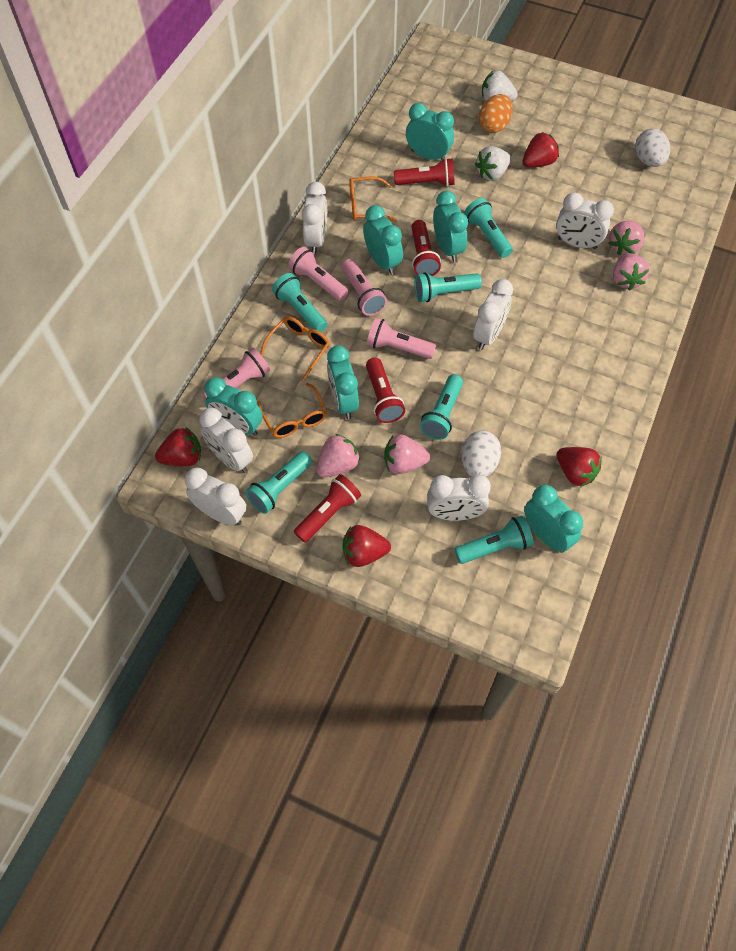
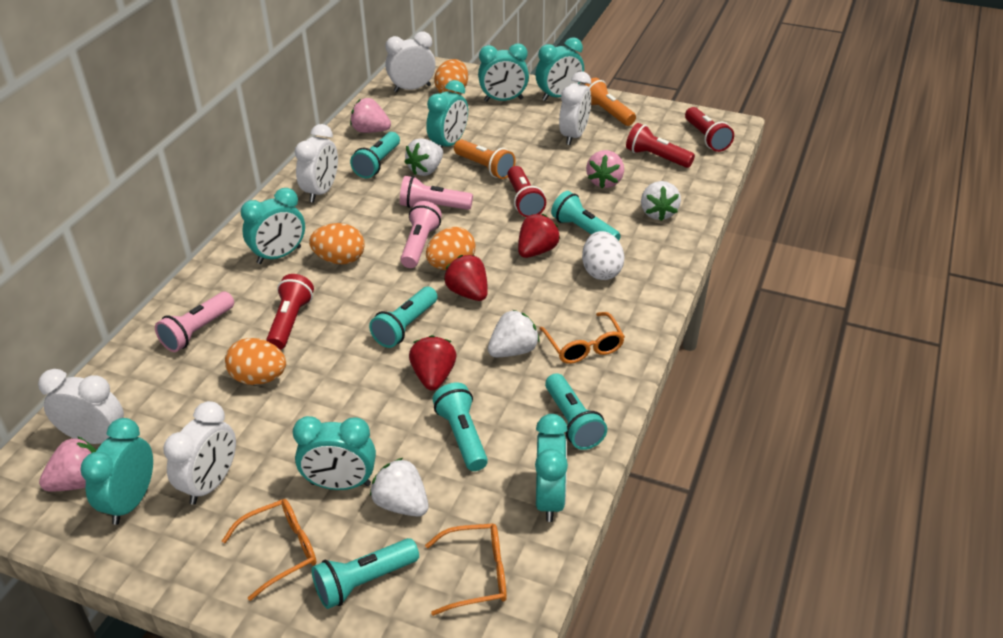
orange egg: 1 -> 4
orange flashlight: 0 -> 2
pink flashlight: 4 -> 3
pink strawberry: 4 -> 3
red strawberry: 4 -> 3
turquoise clock: 6 -> 7
white clock: 6 -> 5
white egg: 2 -> 1
white strawberry: 2 -> 4

